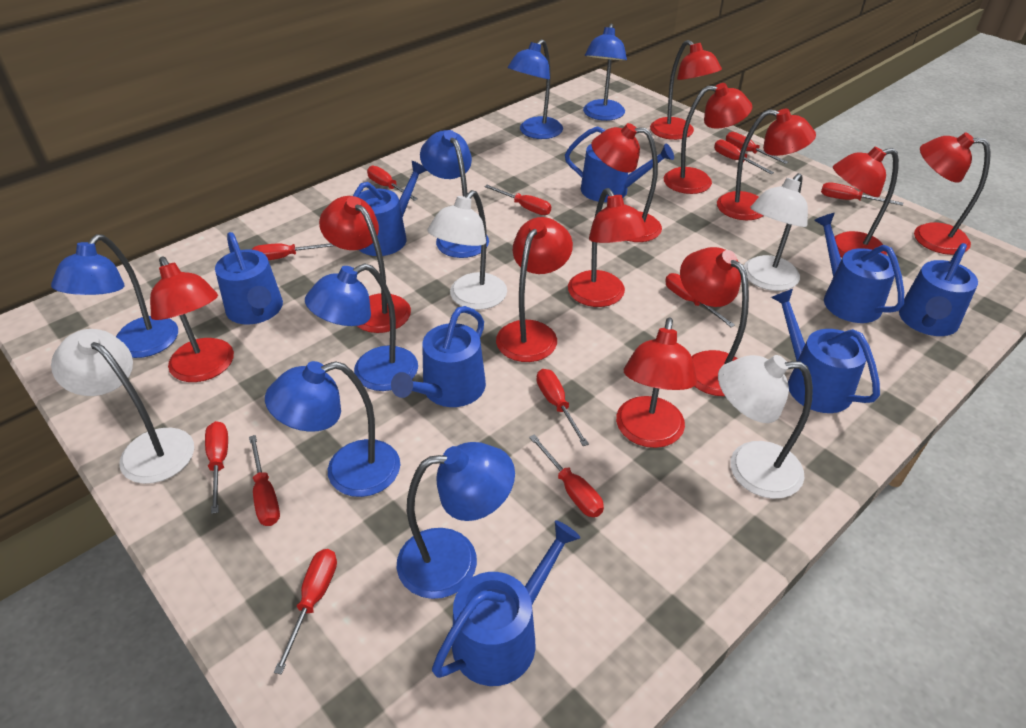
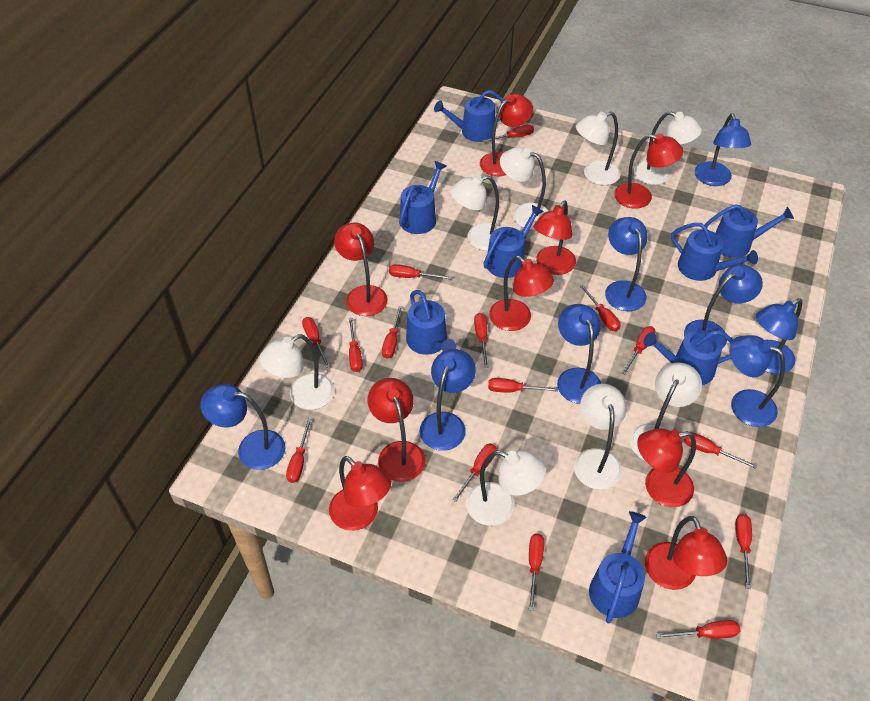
blue lamp: 7 -> 8
red lamp: 12 -> 9
red screwdriver: 12 -> 15
white lamp: 4 -> 8

